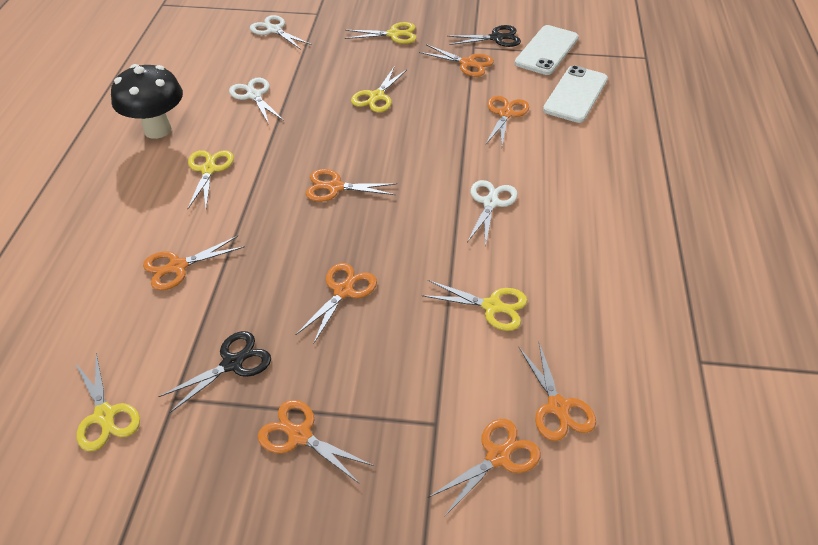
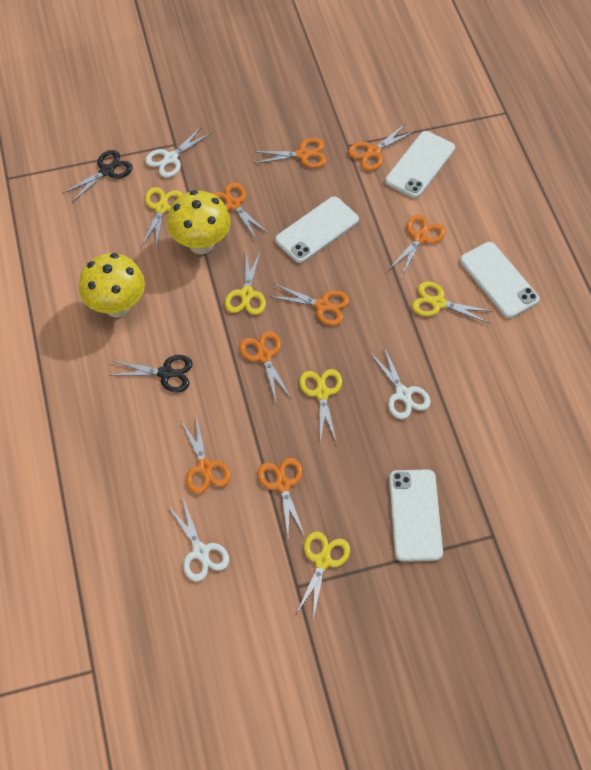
black mushroom: 1 -> 0
white phone: 2 -> 4
yellow mushroom: 0 -> 2

